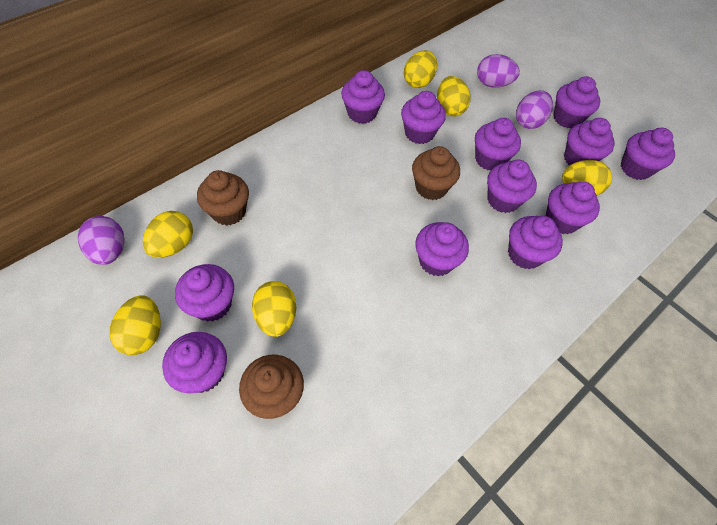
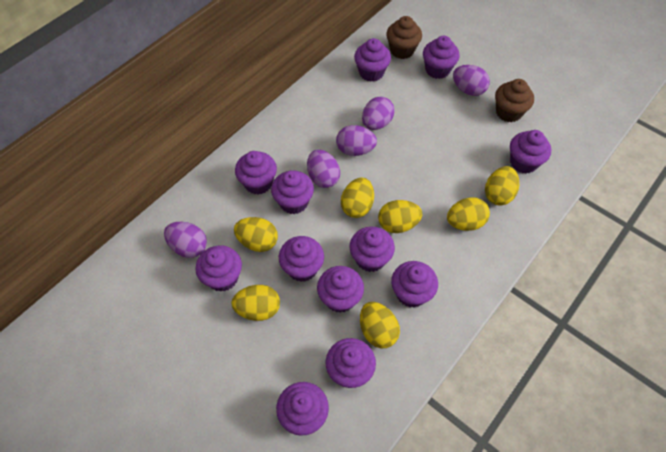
brown cupcake: 3 -> 2
purple egg: 3 -> 5
yellow egg: 6 -> 7

